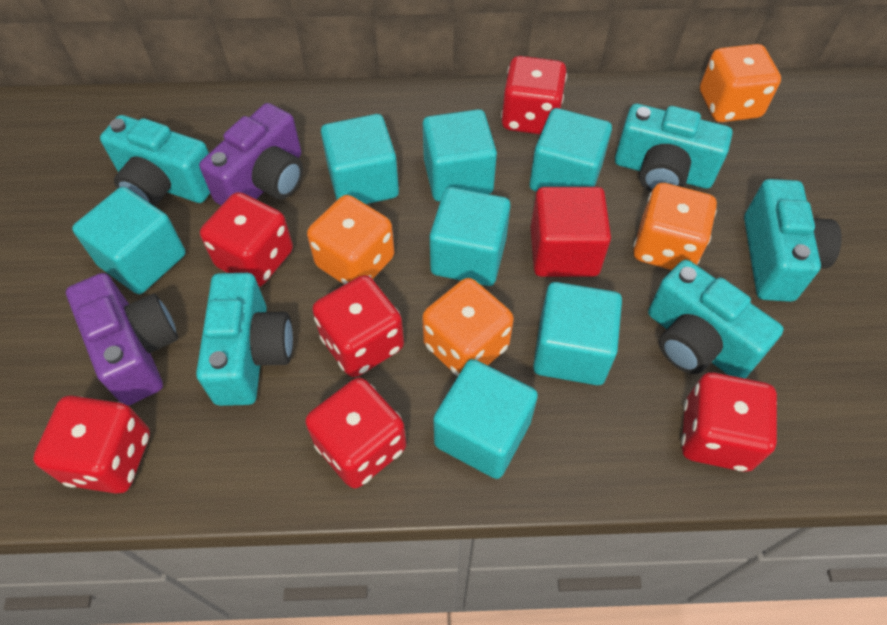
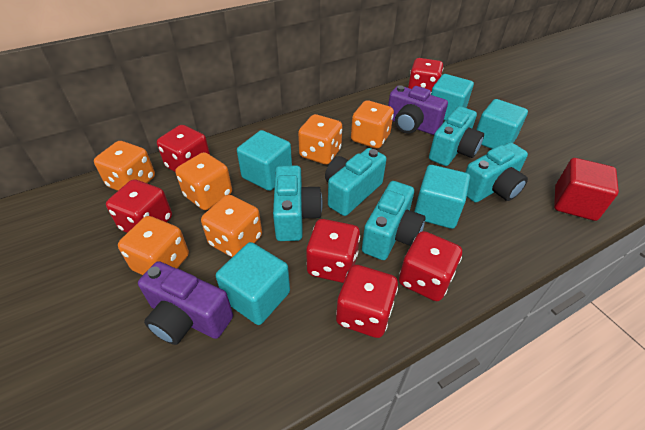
orange dice: 4 -> 6
turquoise cube: 7 -> 5

